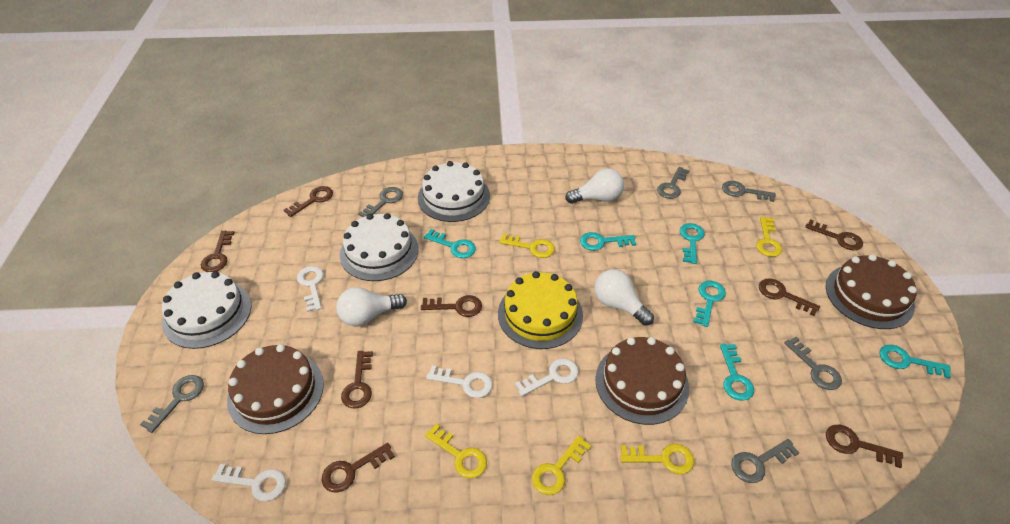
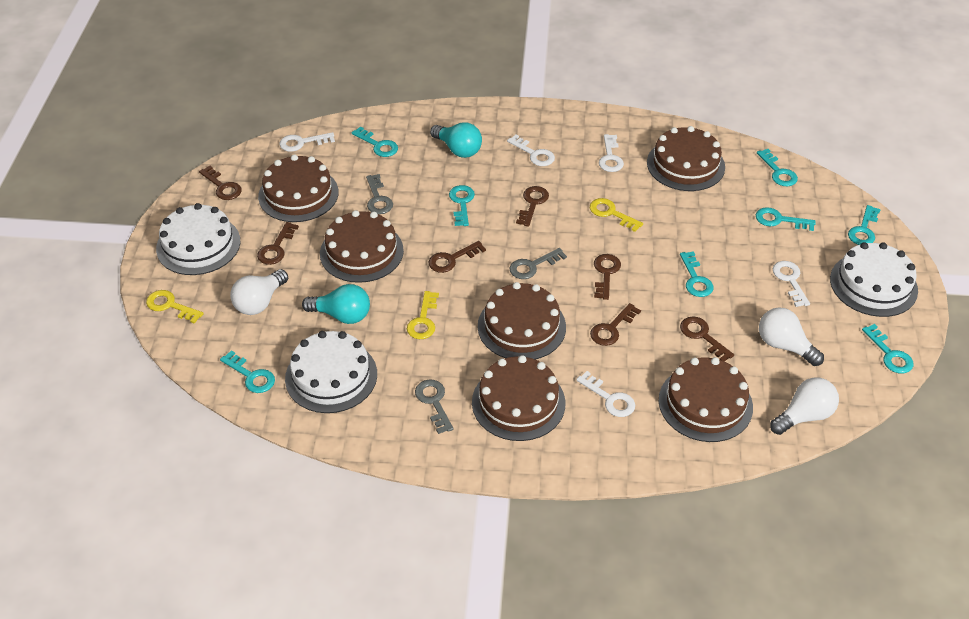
brown cake: 3 -> 6
brown key: 8 -> 7
grey key: 6 -> 3
turquoise key: 6 -> 8
turquoise light bulb: 0 -> 2
white key: 4 -> 5
yellow cake: 1 -> 0
yellow key: 5 -> 3

